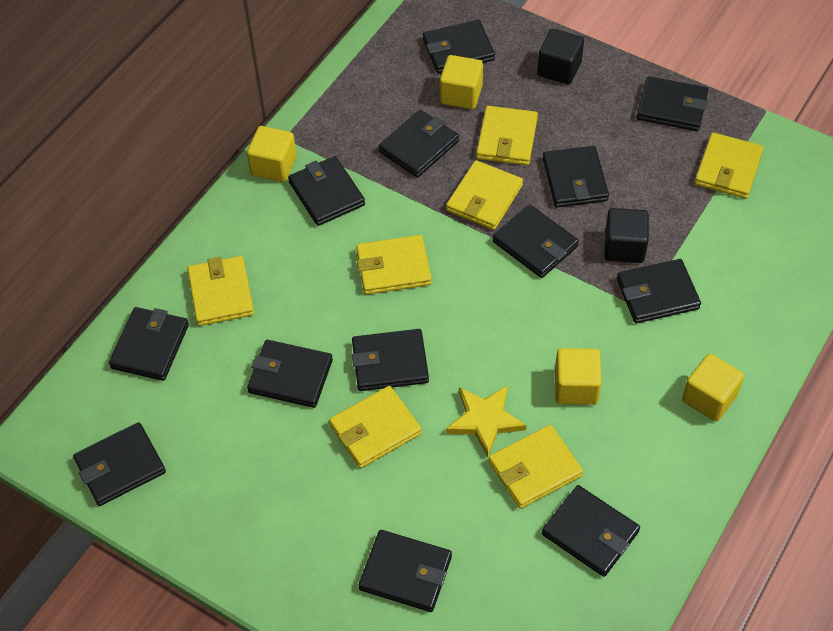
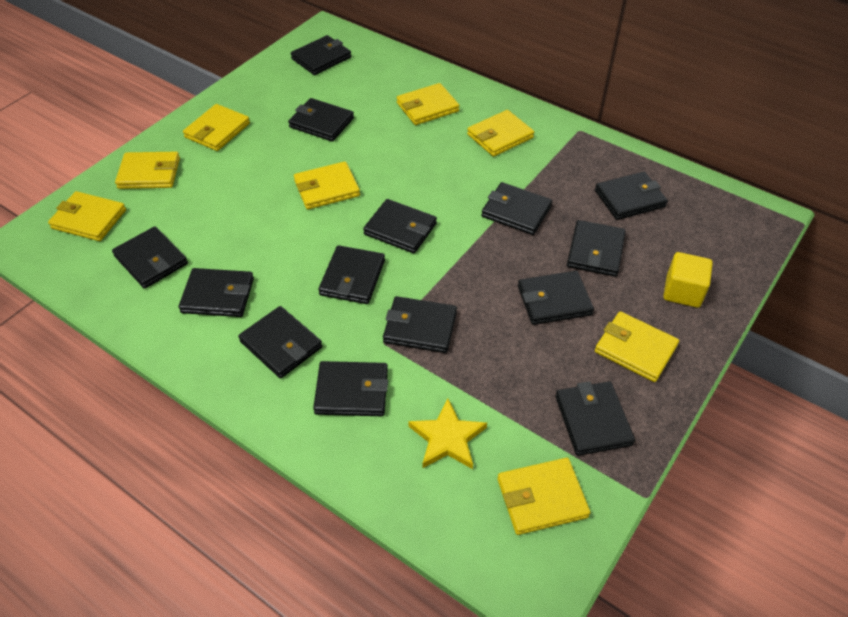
black cube: 2 -> 0
black wallet: 13 -> 14
yellow cube: 4 -> 1
yellow wallet: 7 -> 8

